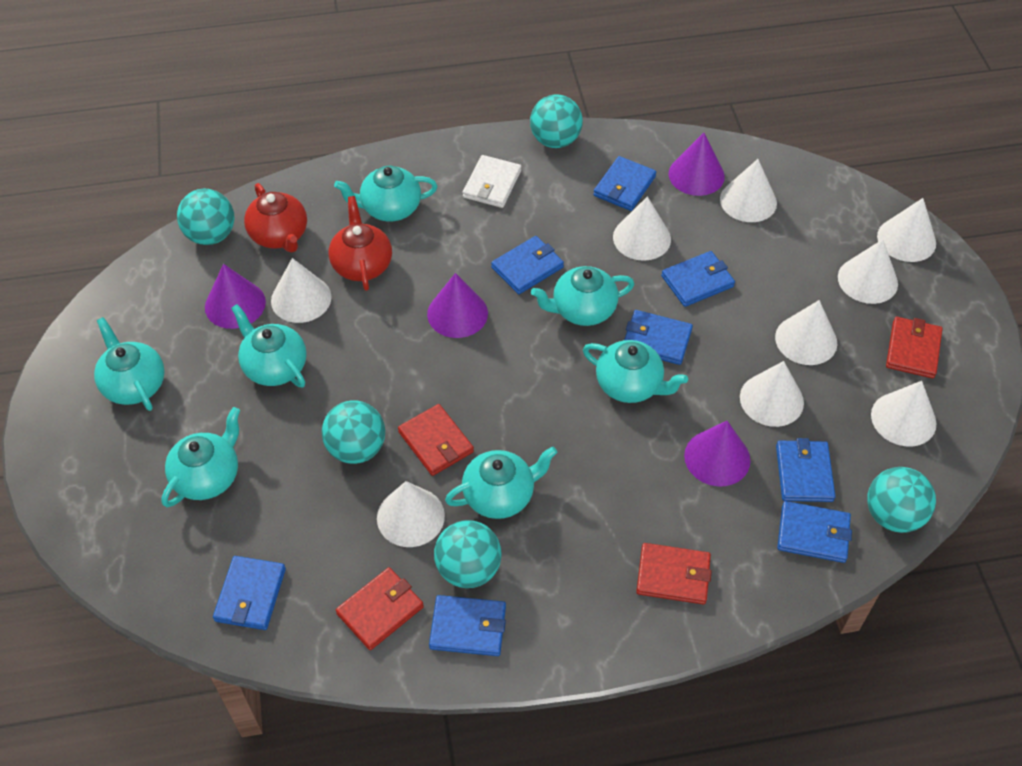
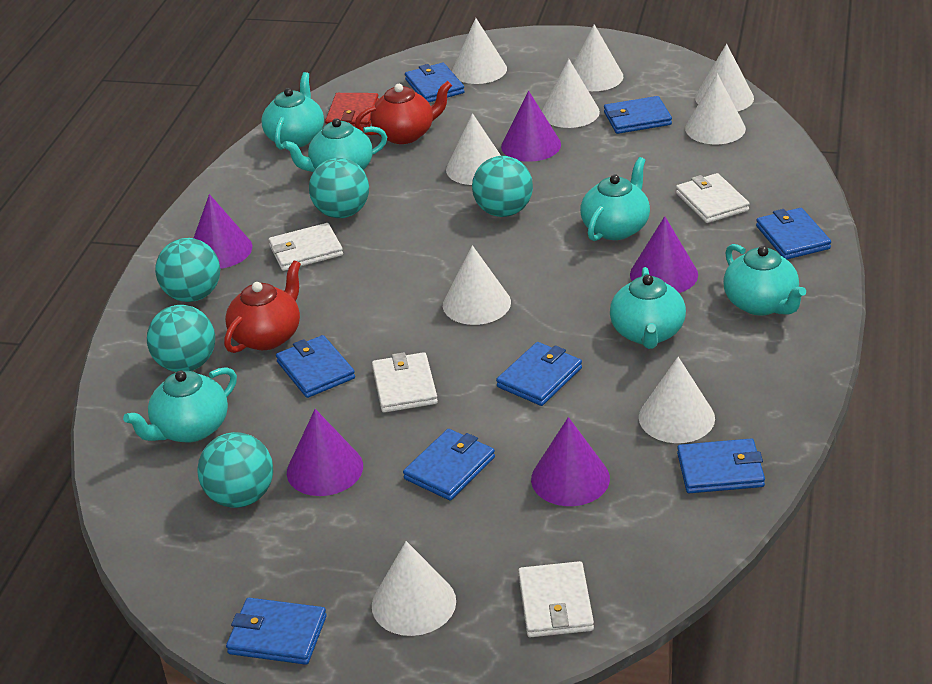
purple cone: 4 -> 5
red wallet: 4 -> 1
turquoise teapot: 7 -> 6
white wallet: 1 -> 4

